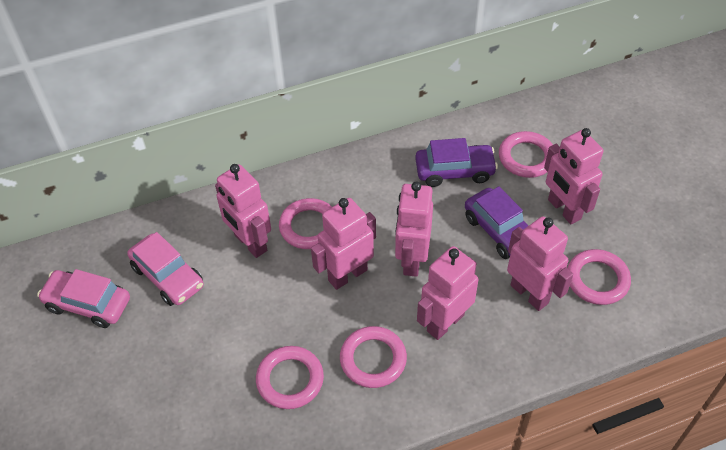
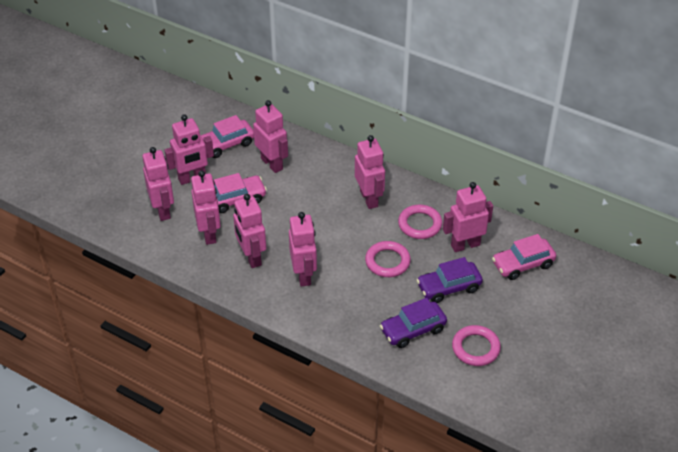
pink car: 2 -> 3
pink ring: 5 -> 3
pink robot: 6 -> 8

